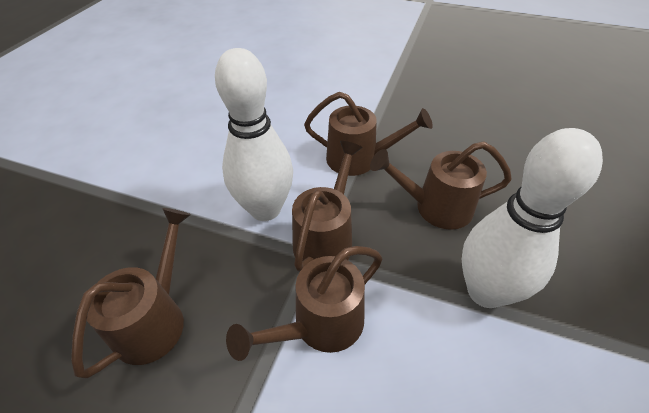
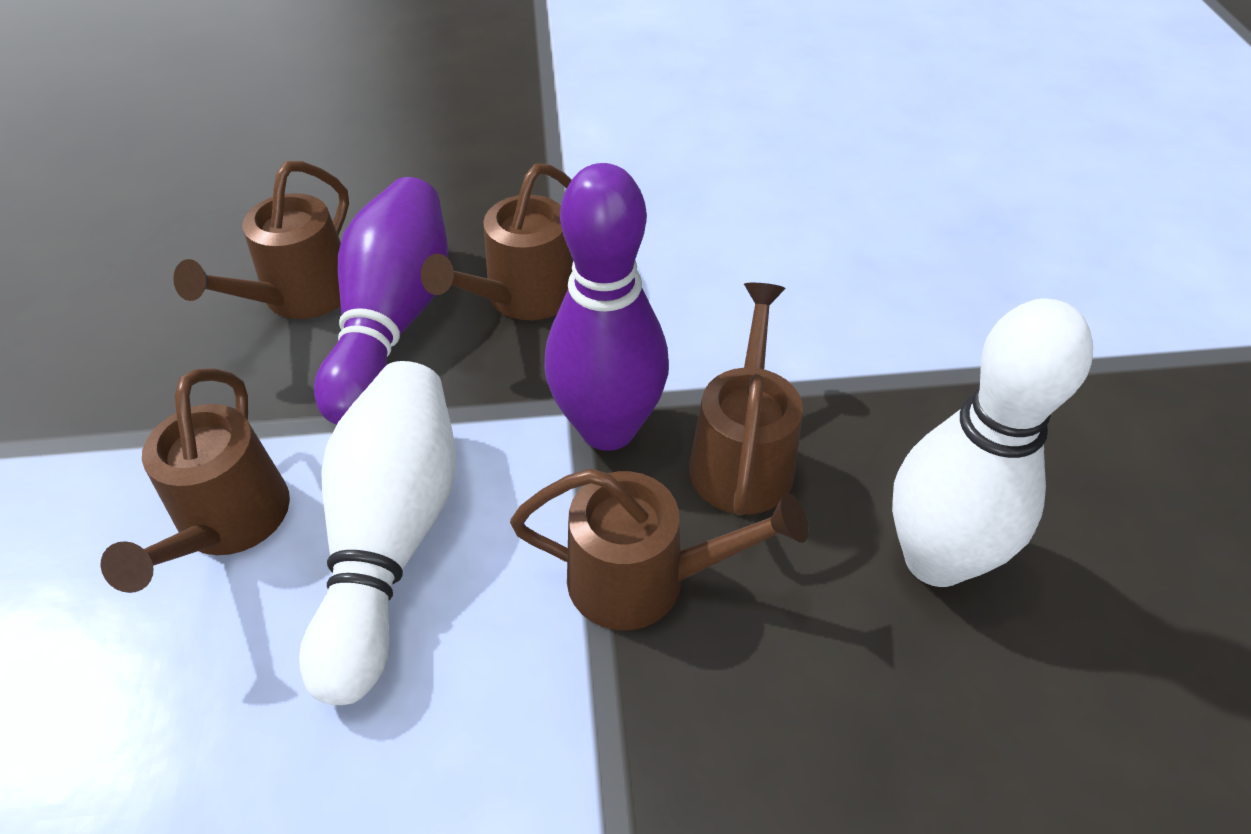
purple bowling pin: 0 -> 2

